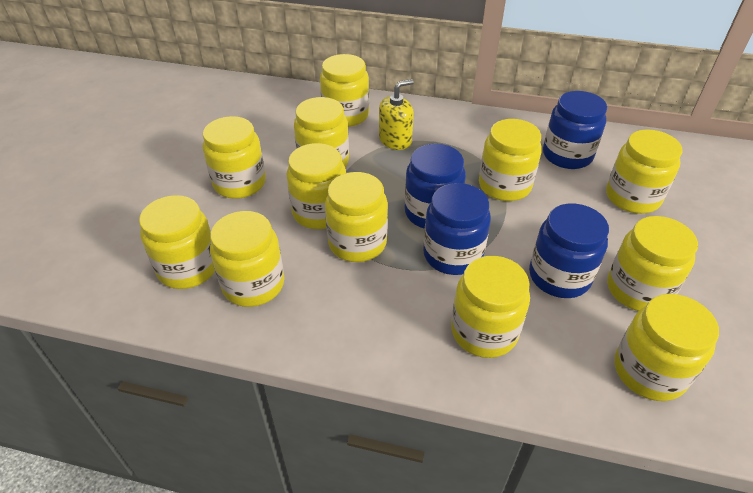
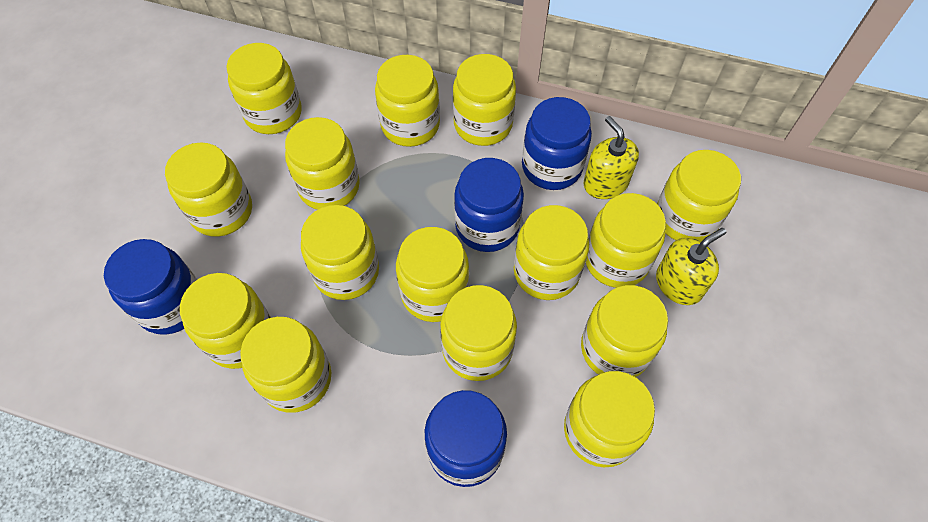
yellow jar: 12 -> 15
yellow soap dispenser: 1 -> 2

